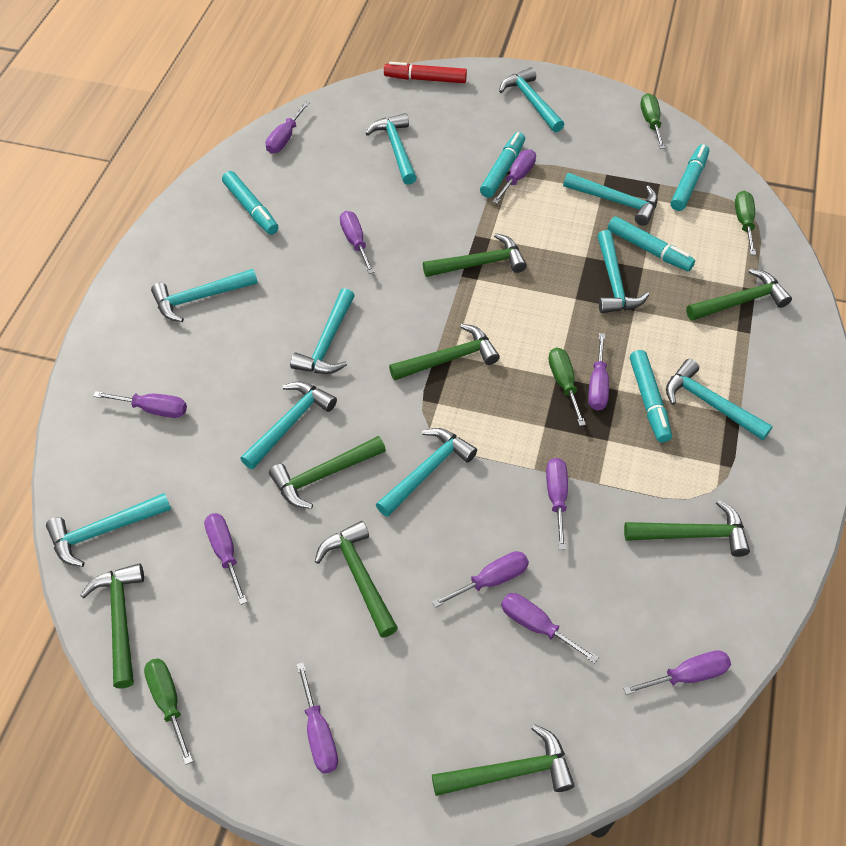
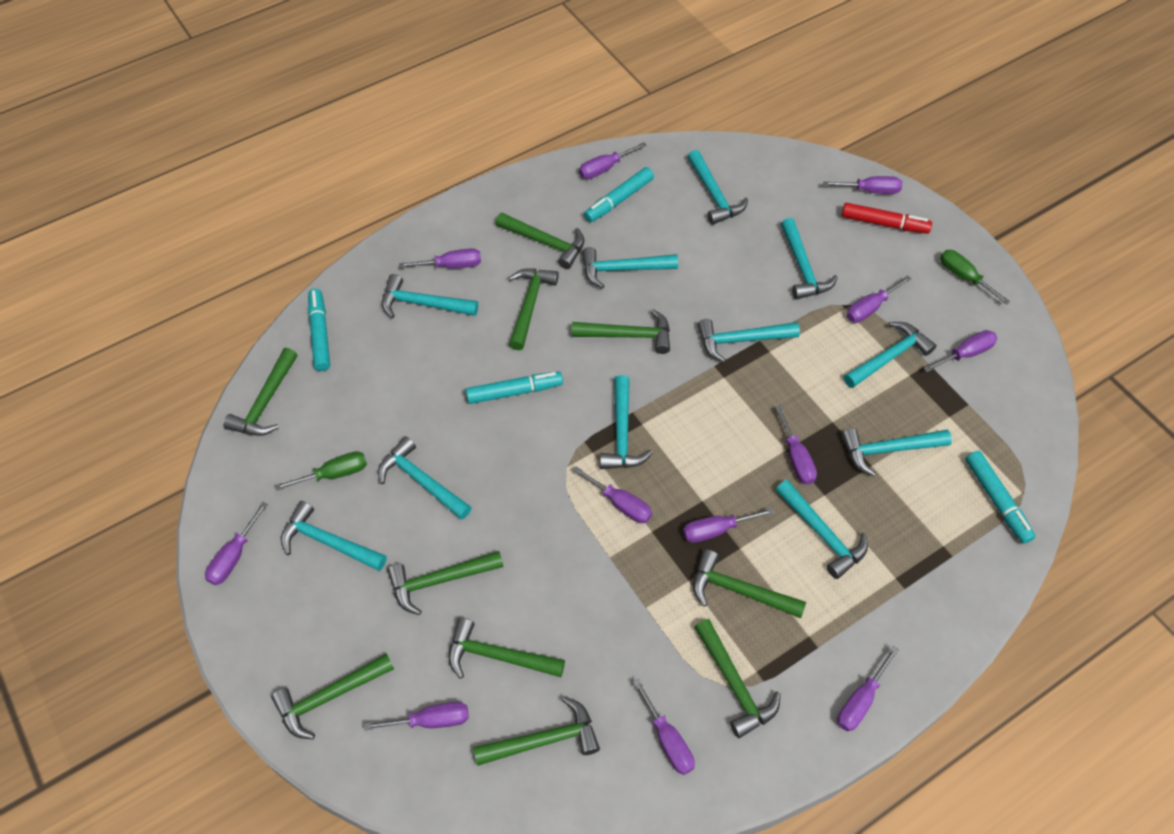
green hammer: 8 -> 10
green screwdriver: 4 -> 2
purple screwdriver: 11 -> 12
turquoise hammer: 10 -> 11
turquoise marker: 5 -> 4

